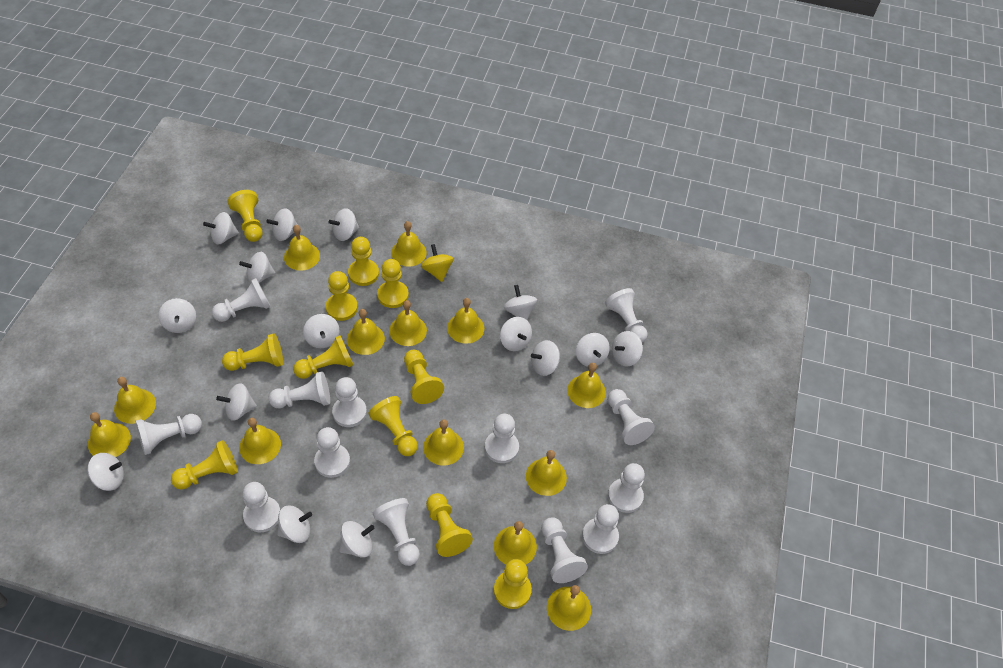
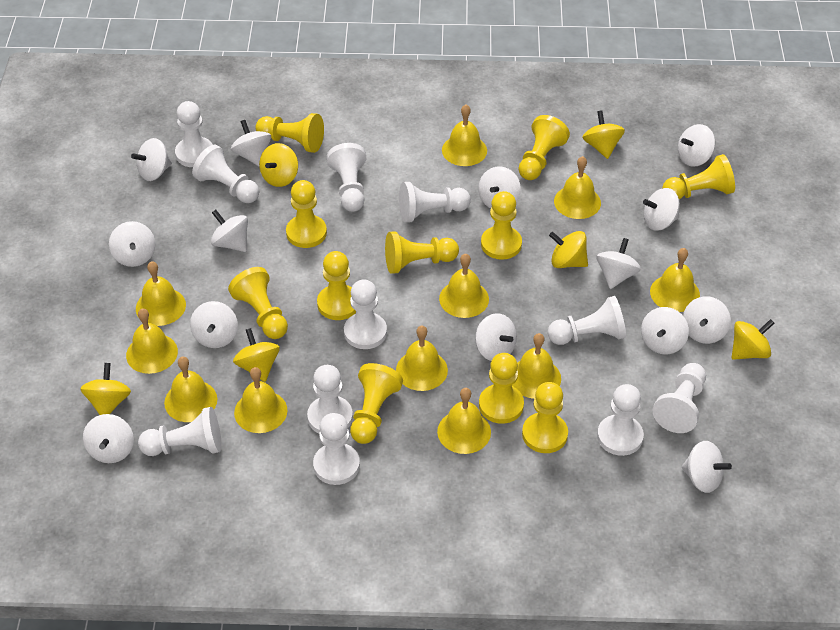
white pawn: 13 -> 11
white spinning top: 15 -> 14
yellow bell: 13 -> 11
yellow spinning top: 1 -> 6

